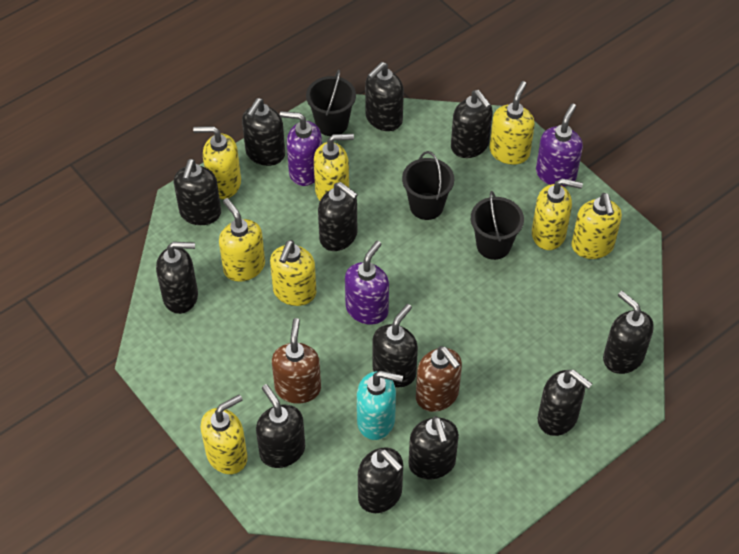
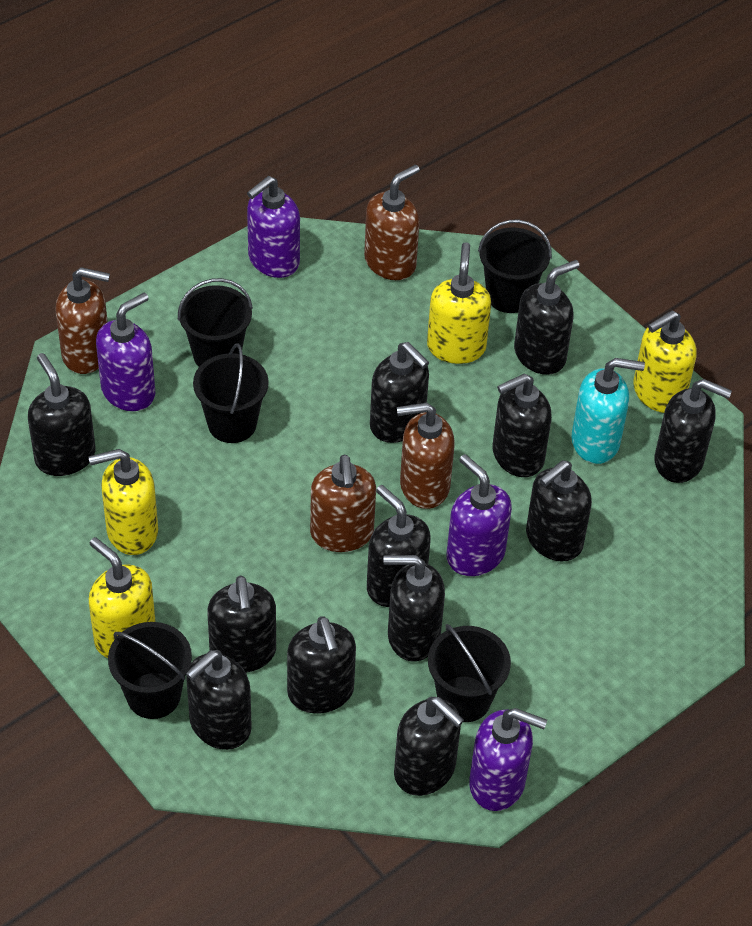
black bucket: 3 -> 5
brown soap dispenser: 2 -> 4
purple soap dispenser: 3 -> 4
yellow soap dispenser: 8 -> 4

